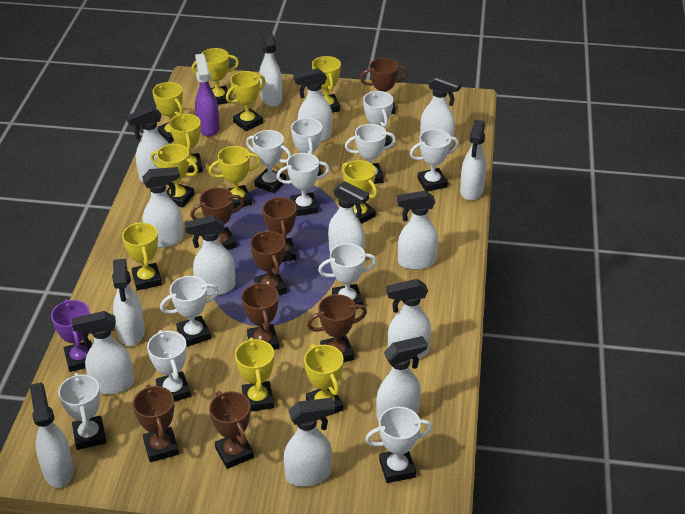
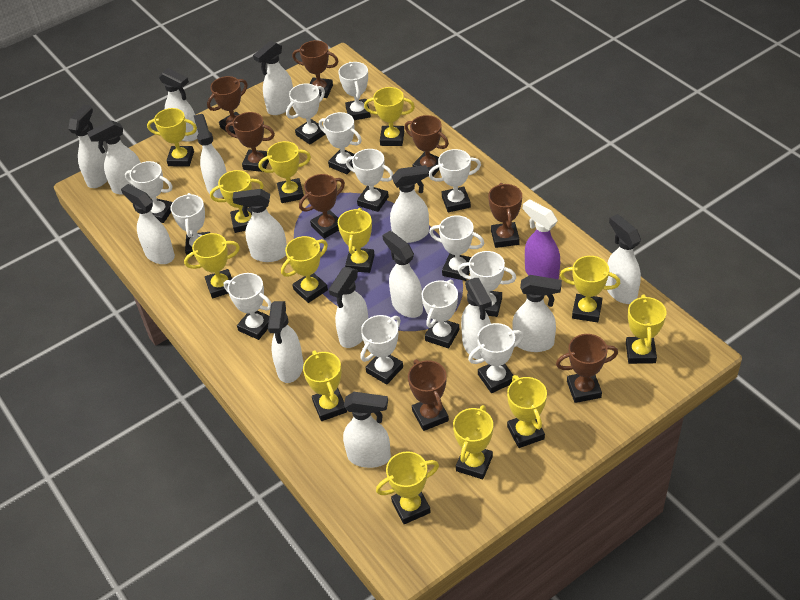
purple trophy: 1 -> 0
white trophy: 11 -> 13
yellow trophy: 11 -> 13

